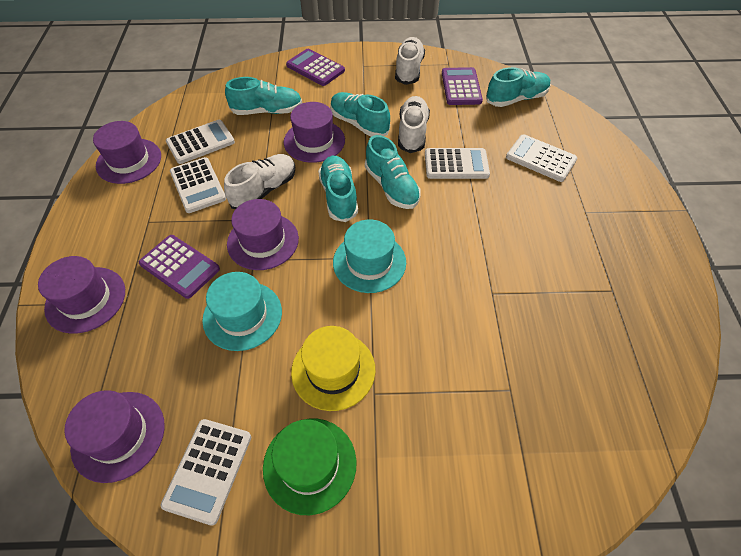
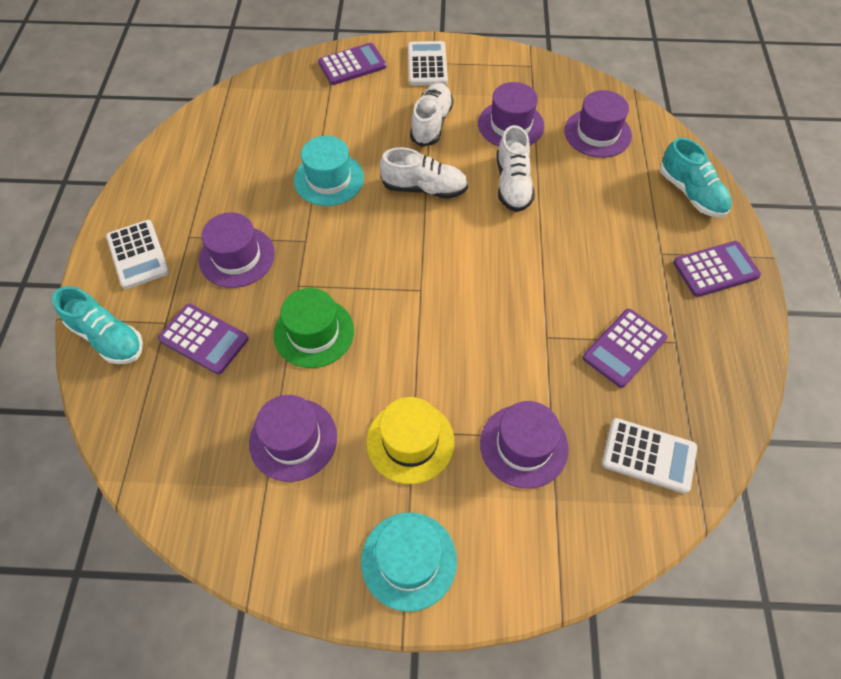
purple calculator: 3 -> 4
turquoise shoe: 5 -> 2
white calculator: 5 -> 3

